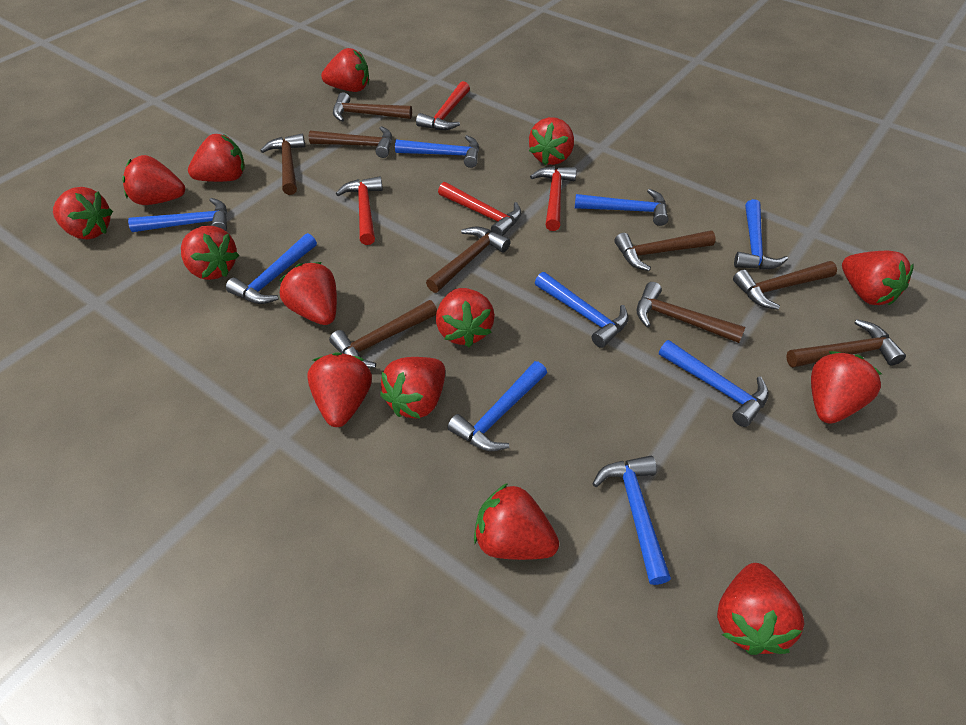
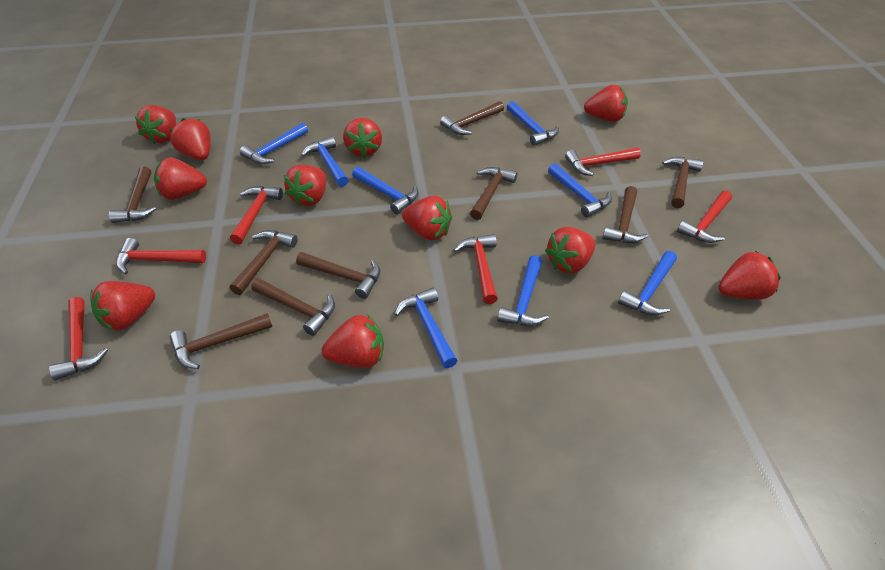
blue hammer: 9 -> 8
red hammer: 4 -> 6
red strawberry: 14 -> 11

